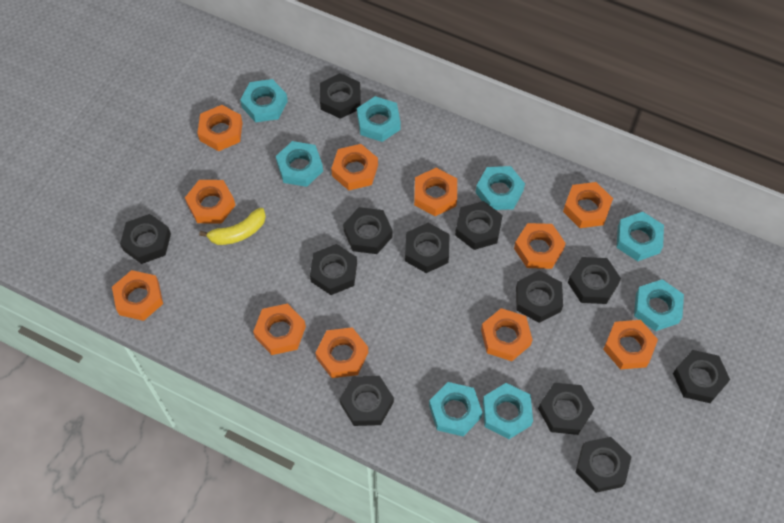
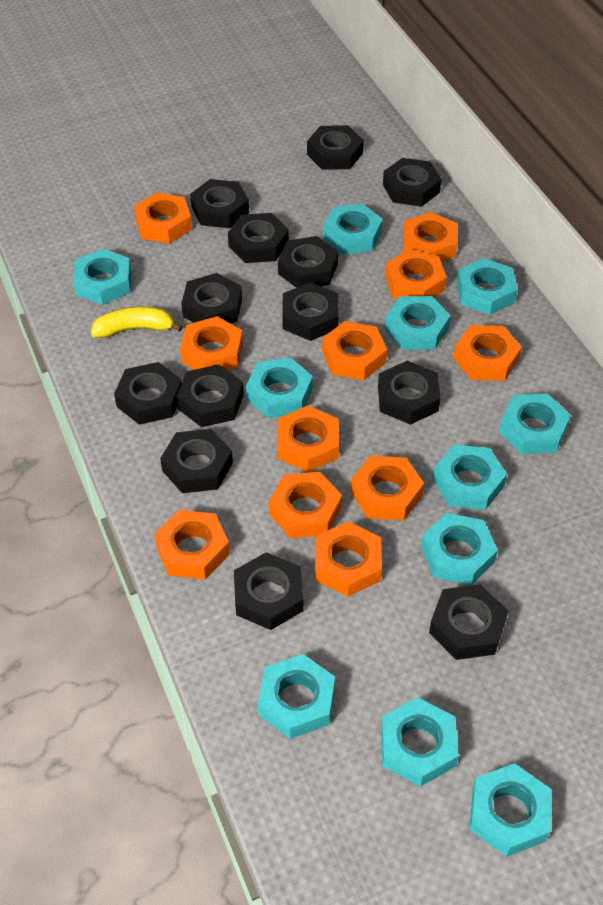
black nut: 12 -> 13
turquoise nut: 8 -> 11

